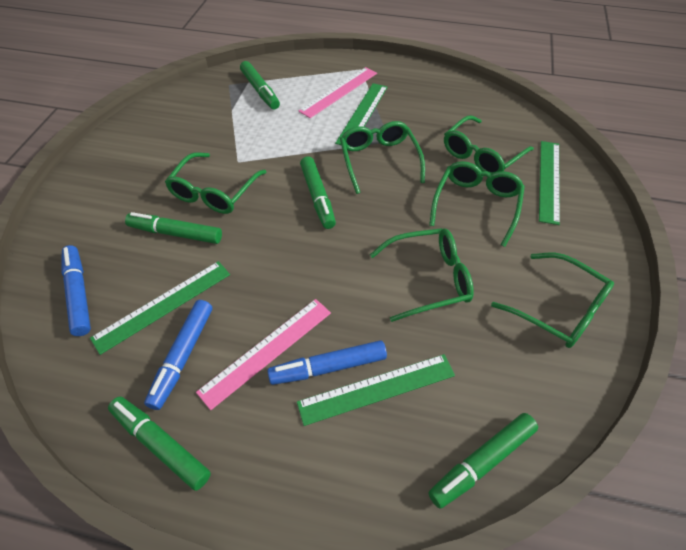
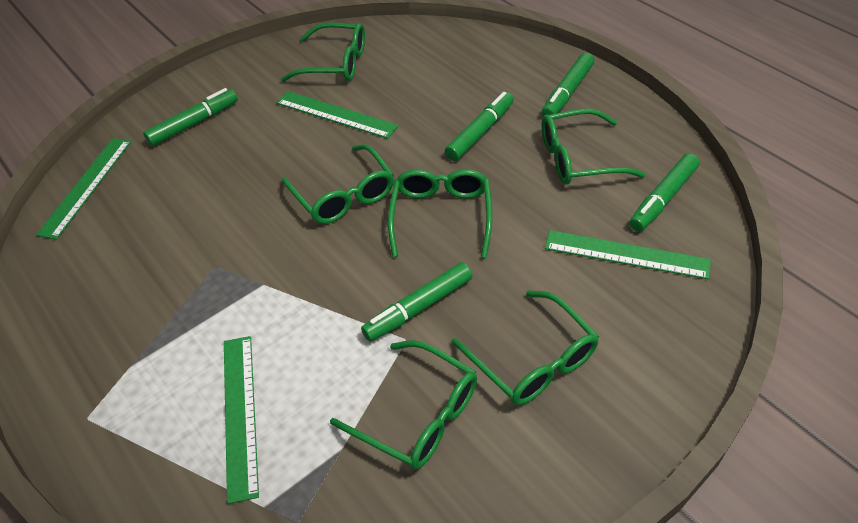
blue marker: 3 -> 0
pink ruler: 2 -> 0

